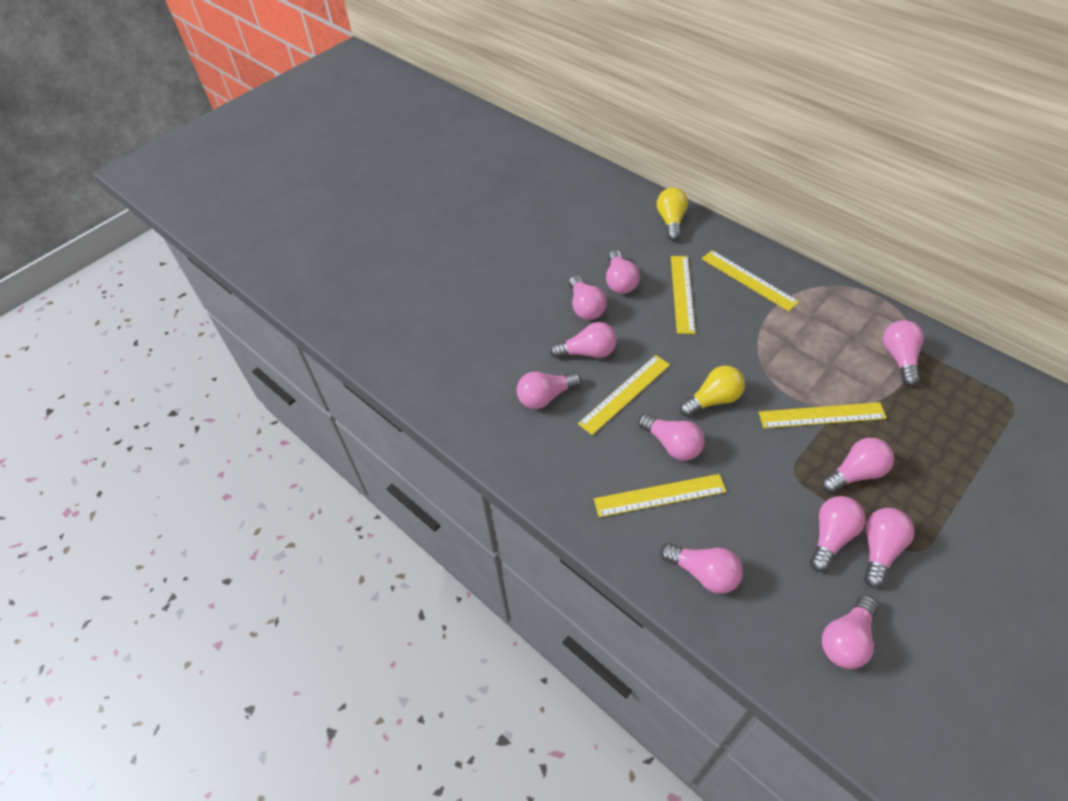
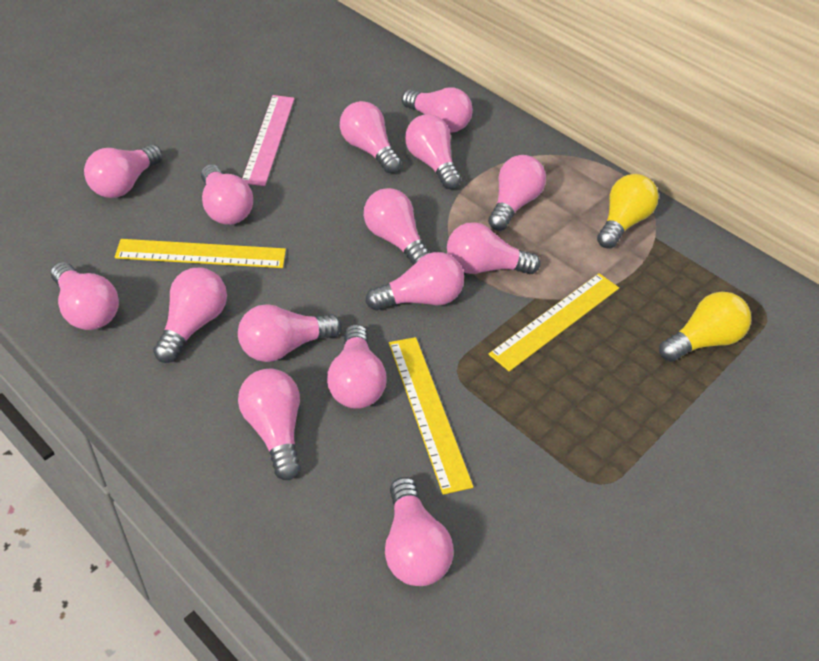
pink light bulb: 11 -> 15
pink ruler: 0 -> 1
yellow ruler: 5 -> 3

